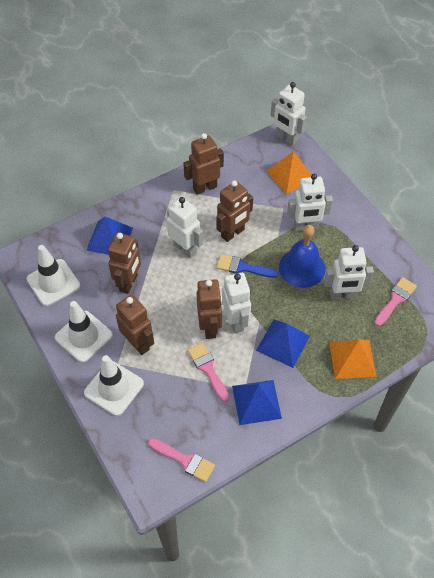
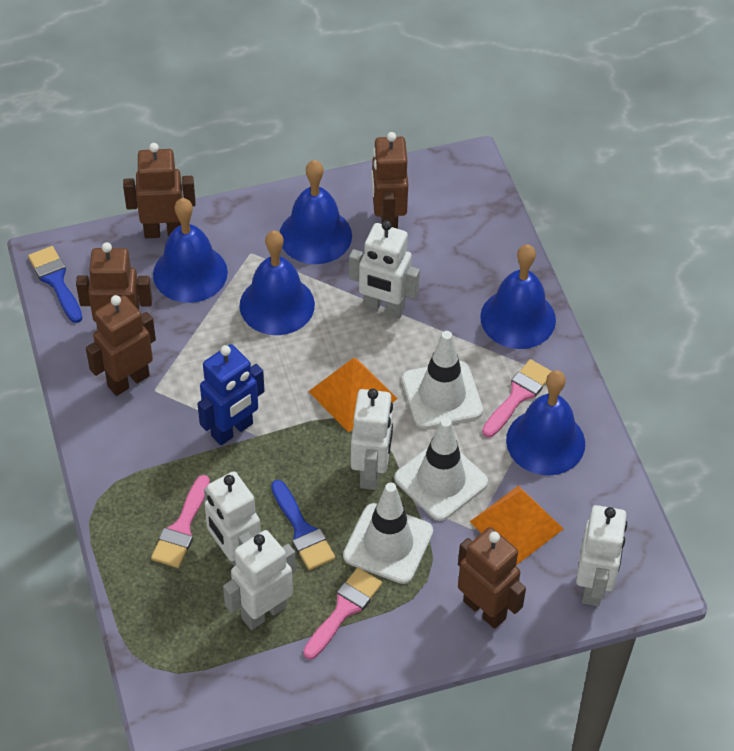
blue bell: 1 -> 5
blue brush: 1 -> 2
blue pyramid: 3 -> 0
blue robot: 0 -> 1

